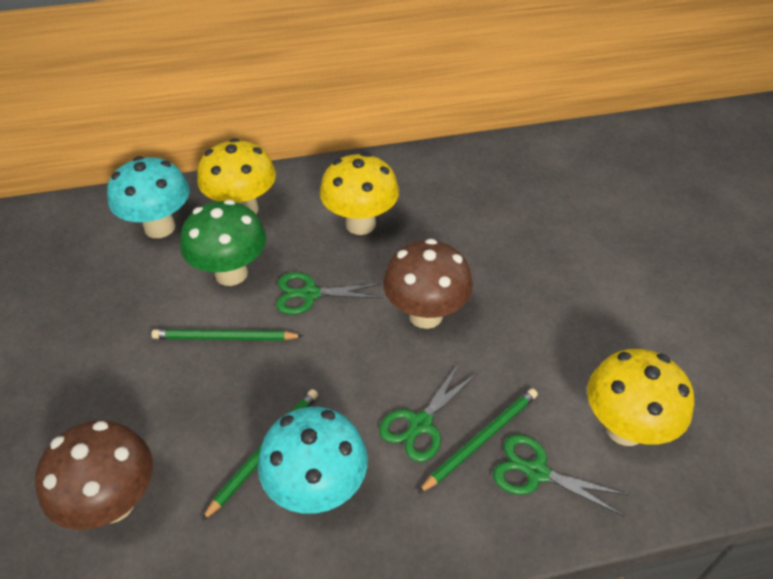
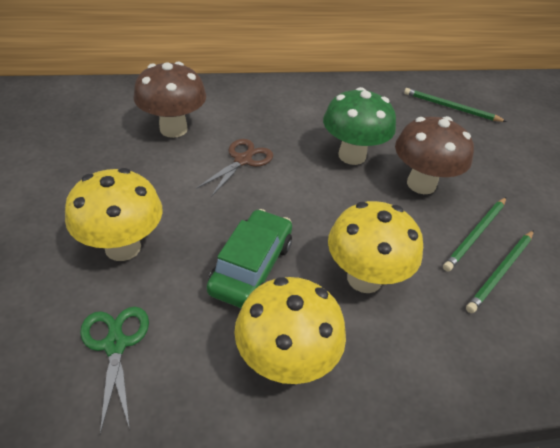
brown scissors: 0 -> 1
green car: 0 -> 1
green scissors: 3 -> 1
turquoise mushroom: 2 -> 0

